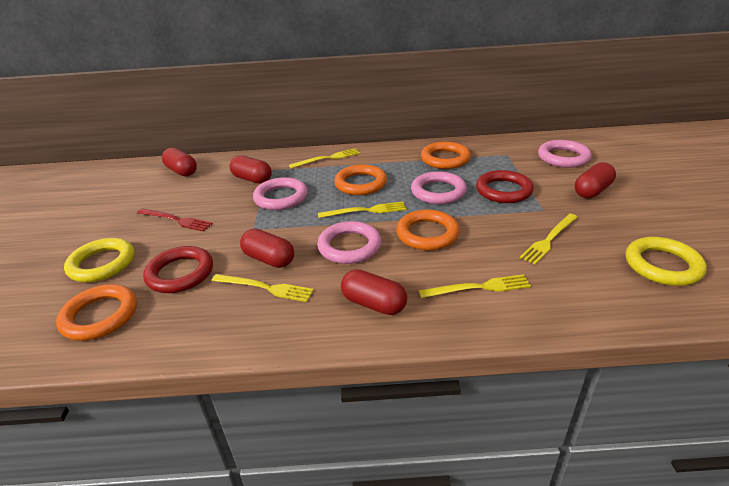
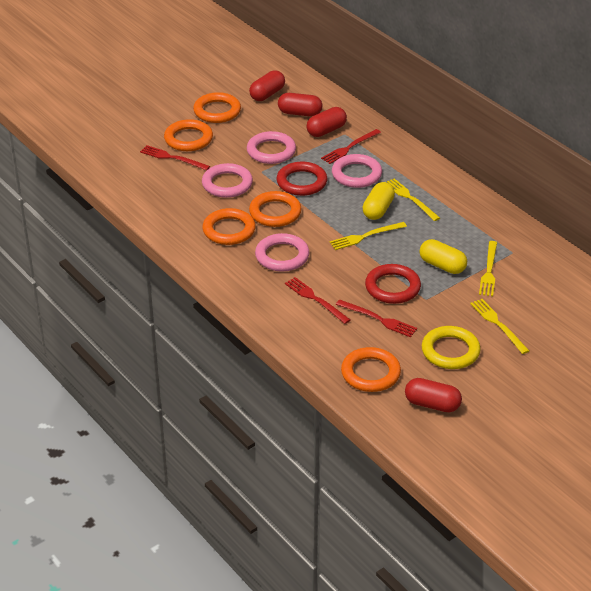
orange ring: 4 -> 5
red capsule: 5 -> 4
red fork: 1 -> 4
yellow capsule: 0 -> 2
yellow fork: 5 -> 4
yellow ring: 2 -> 1

